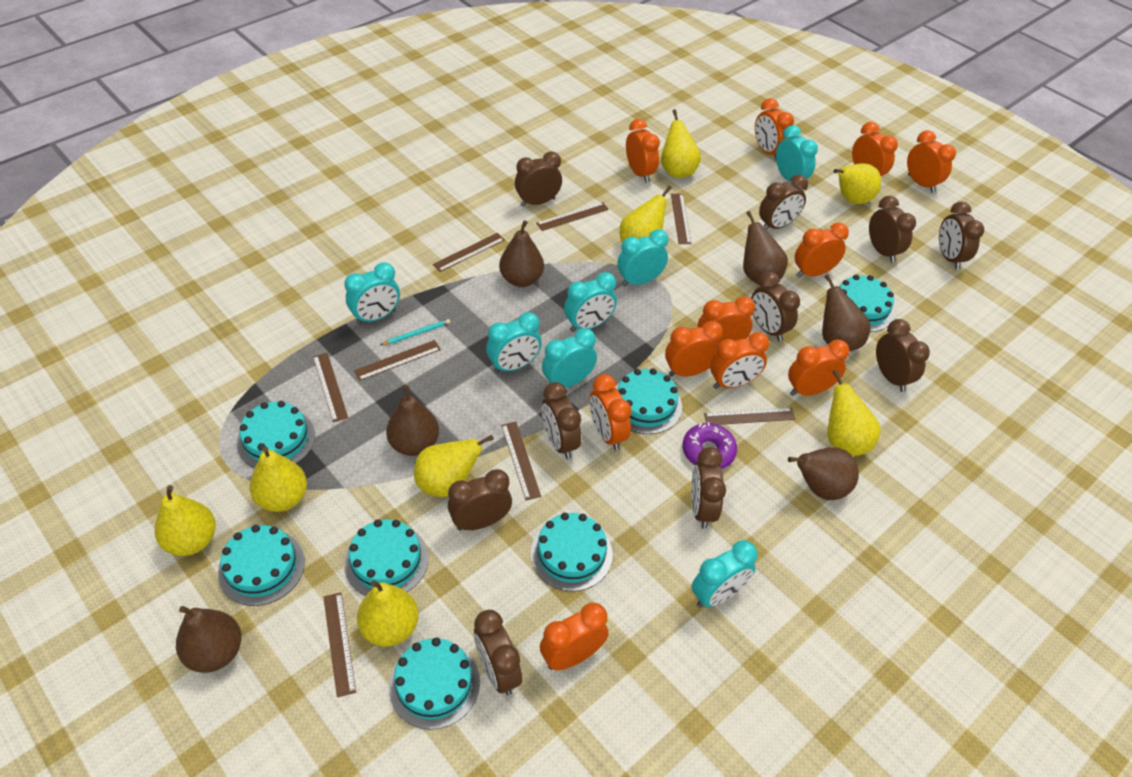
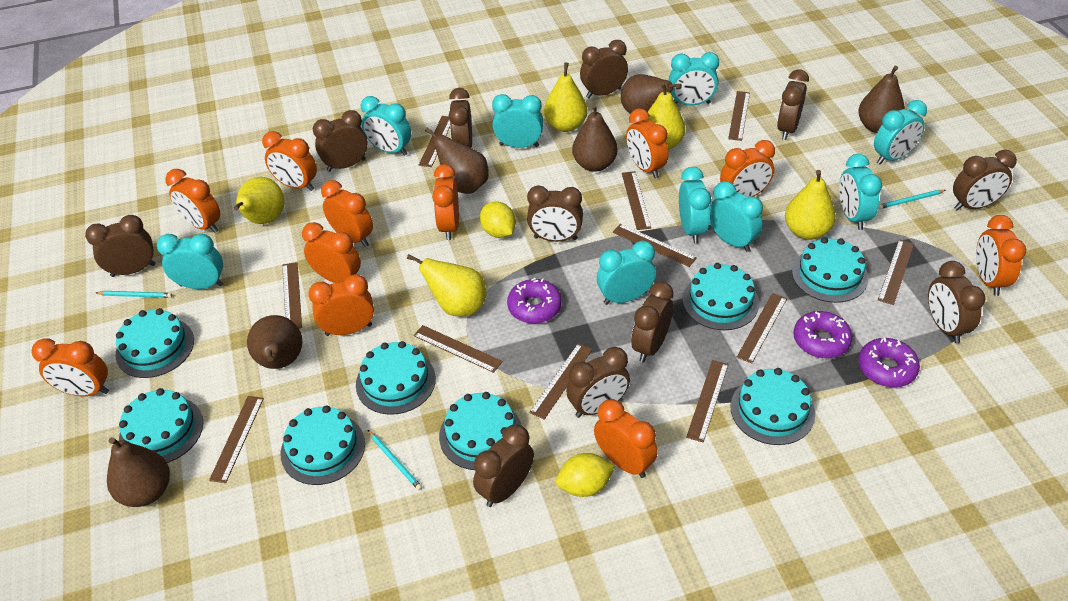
brown clock: 10 -> 11
brown ruler: 8 -> 11
purple donut: 1 -> 3
turquoise cake: 7 -> 8
turquoise clock: 7 -> 9
turquoise pencil: 1 -> 3
yellow lemon: 0 -> 2
yellow pear: 8 -> 5

